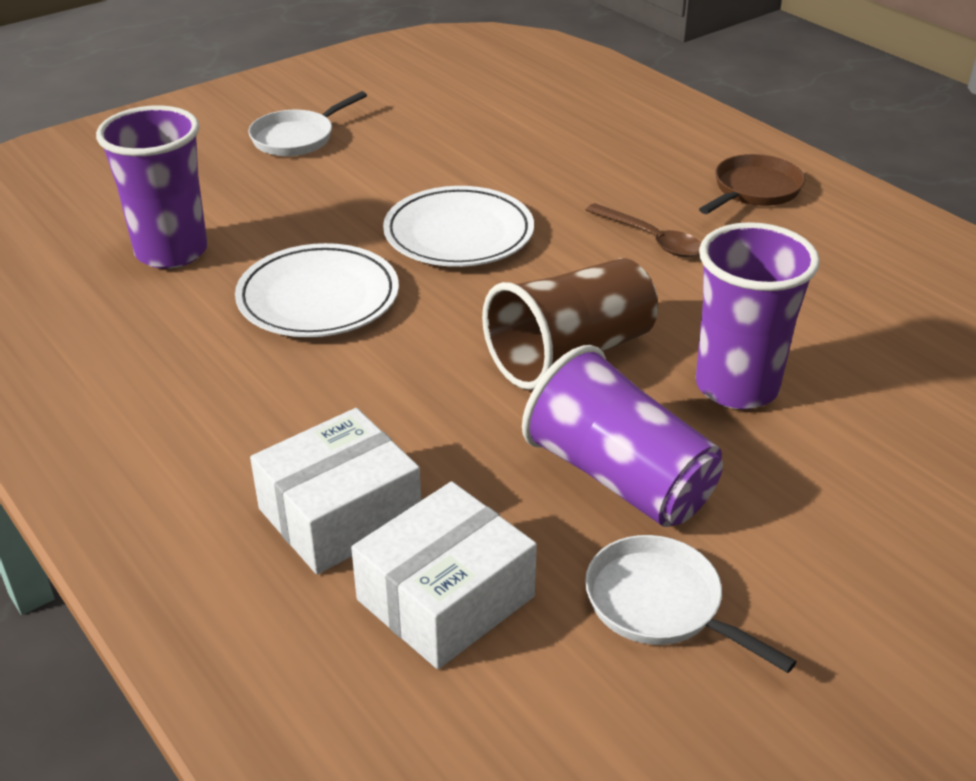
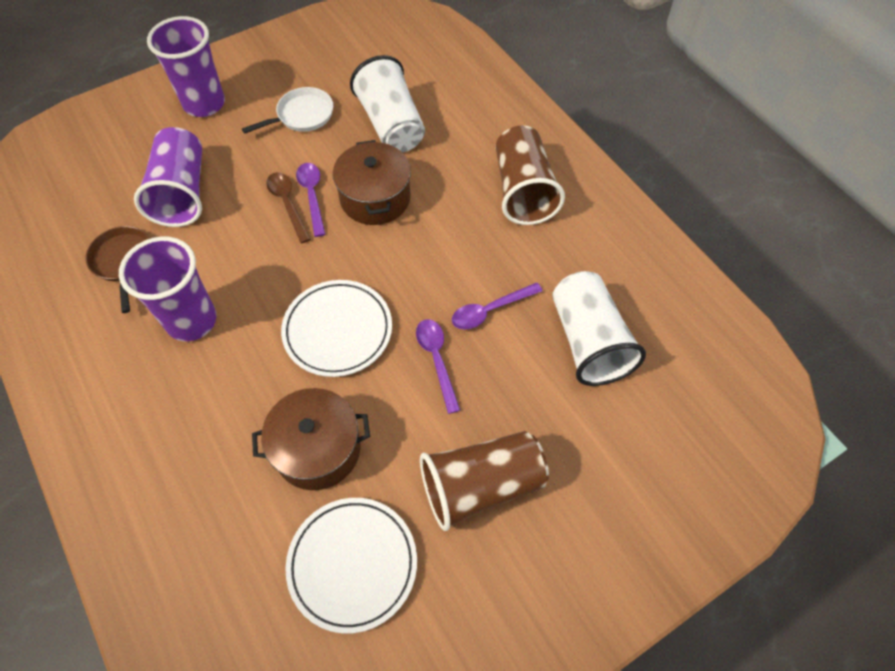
brown cup: 1 -> 2
brown pot: 0 -> 2
purple spoon: 0 -> 3
white box: 2 -> 0
white cup: 0 -> 2
white pan: 2 -> 1

